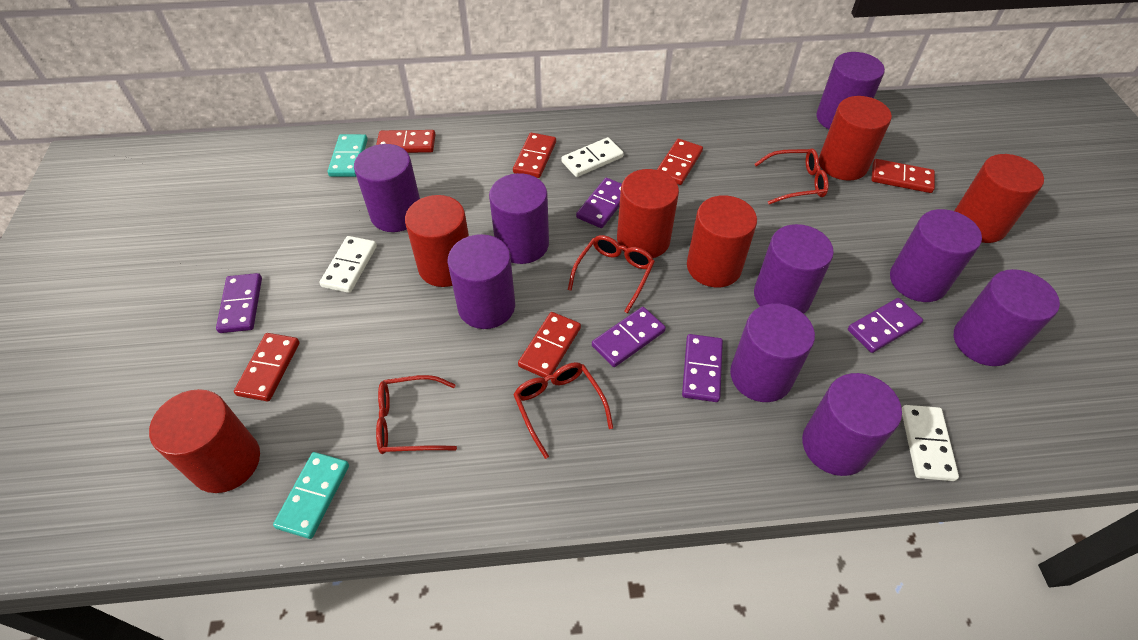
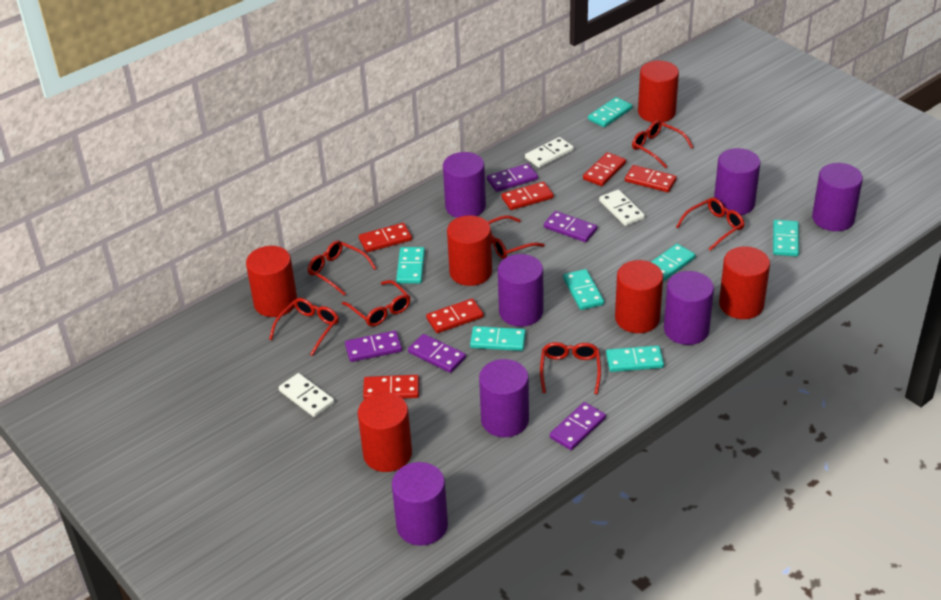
purple cylinder: 9 -> 7
red glasses: 4 -> 7
turquoise domino: 2 -> 7

